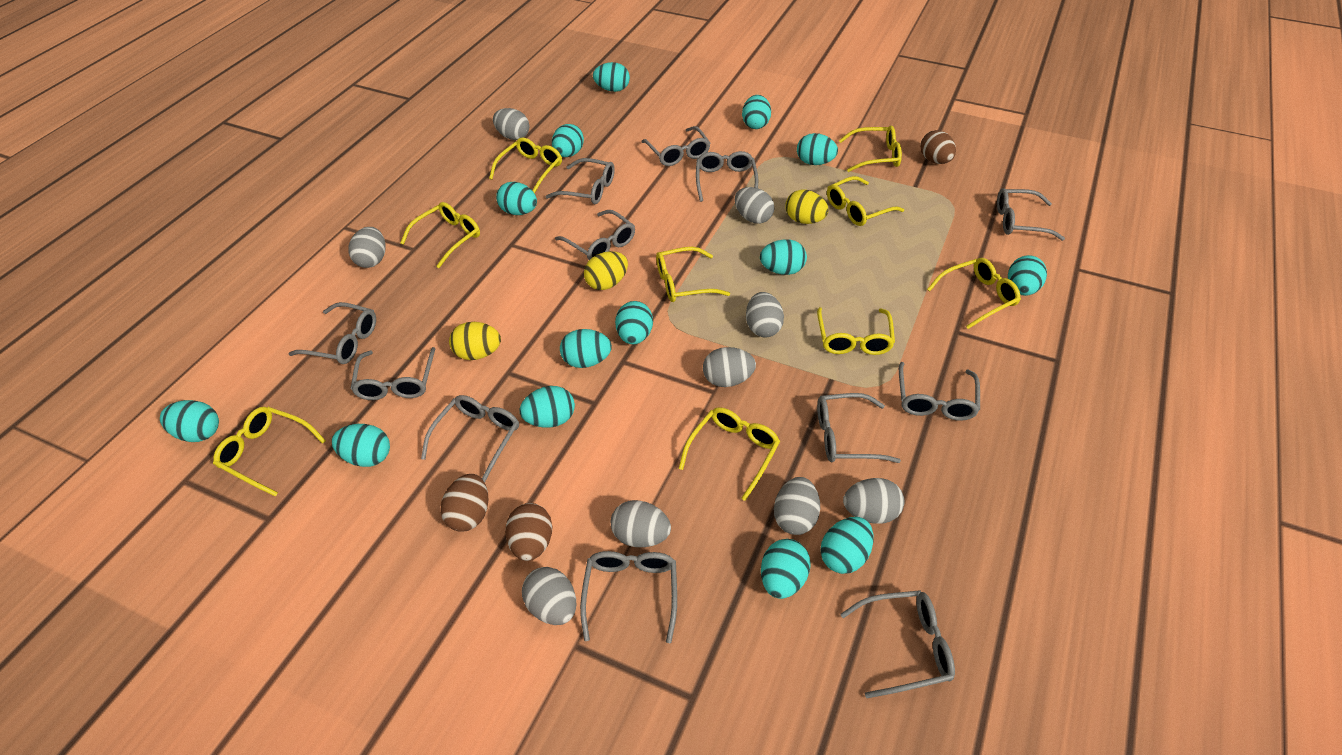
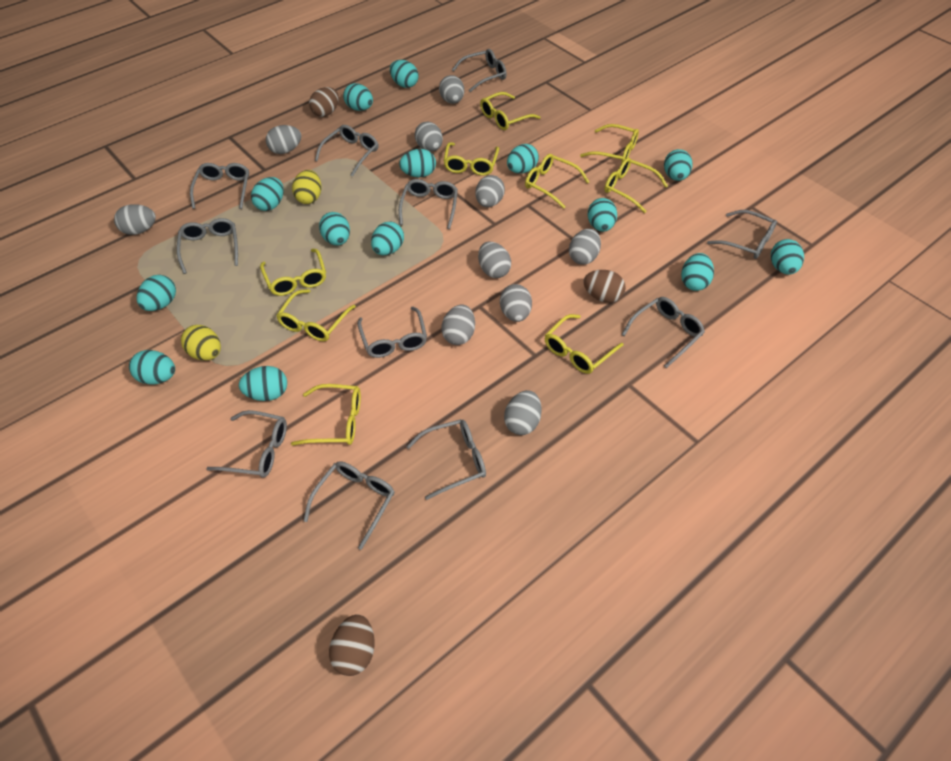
grey egg: 9 -> 10
grey glasses: 12 -> 11
yellow egg: 3 -> 2

